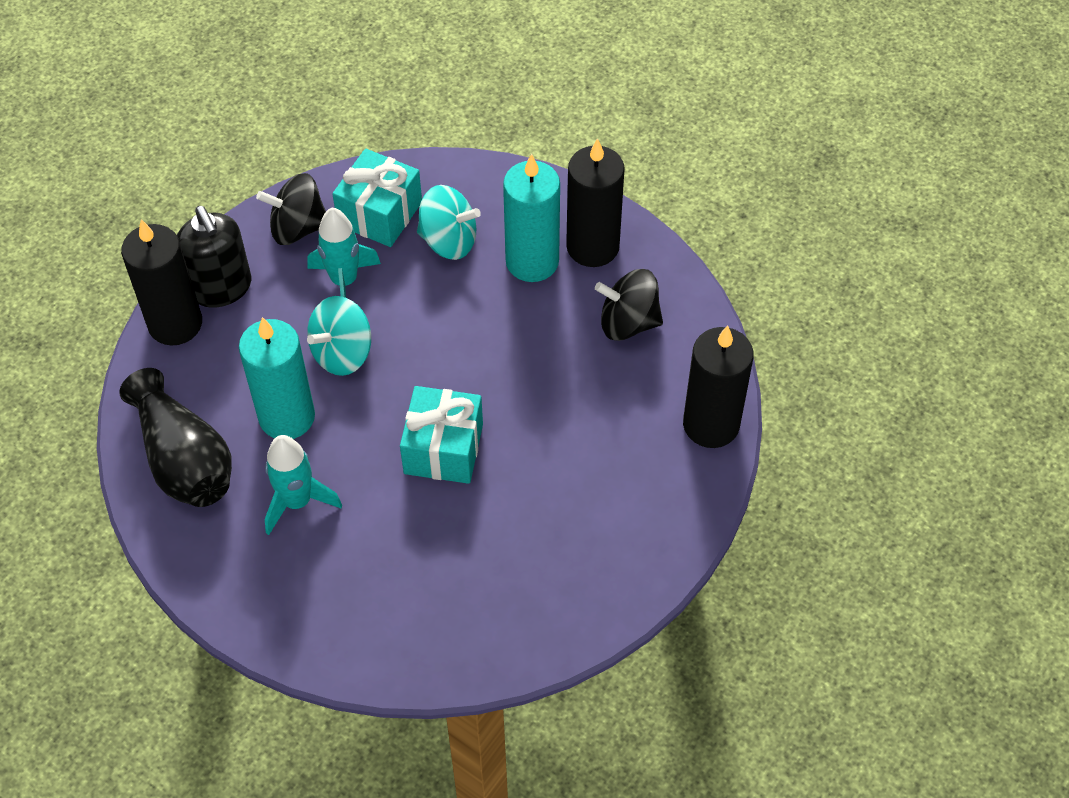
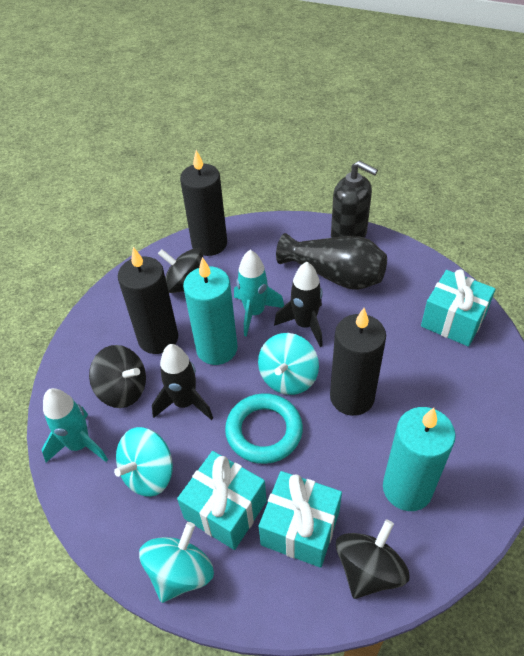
black rocket: 0 -> 2
black spinning top: 2 -> 3
turquoise gift: 2 -> 3
turquoise ring: 0 -> 1
turquoise spinning top: 2 -> 3

